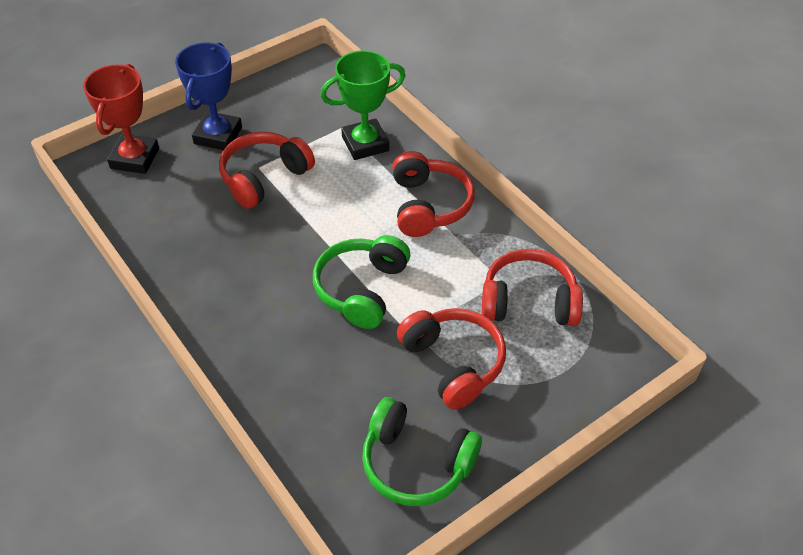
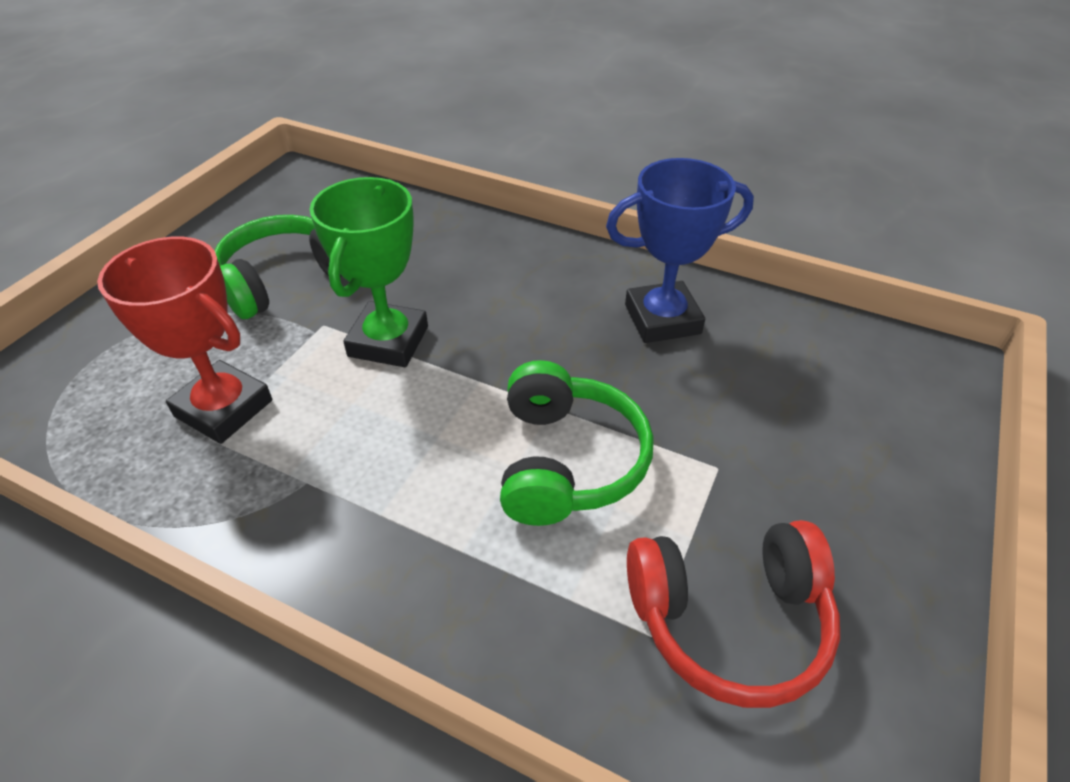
red headphones: 4 -> 1

